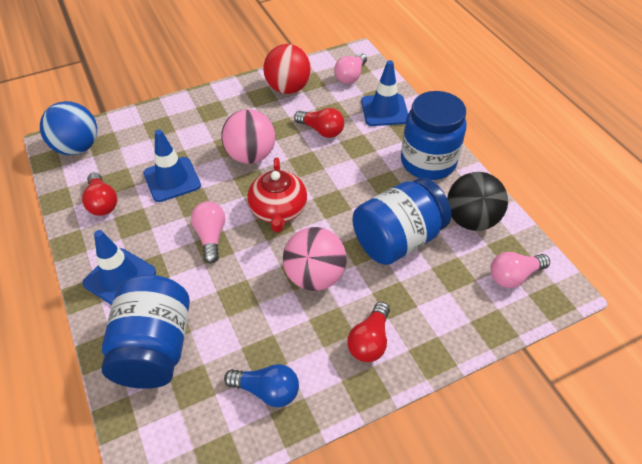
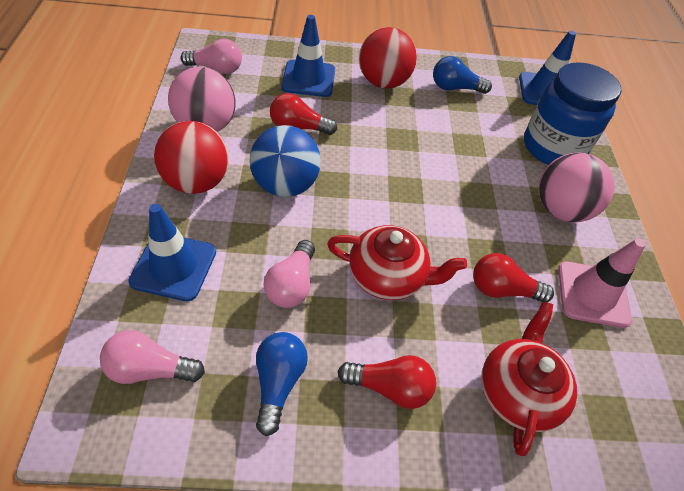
black ball: 1 -> 0
blue jar: 3 -> 1
blue light bulb: 1 -> 2
pink traffic cone: 0 -> 1
red ball: 1 -> 2
red teapot: 1 -> 2

